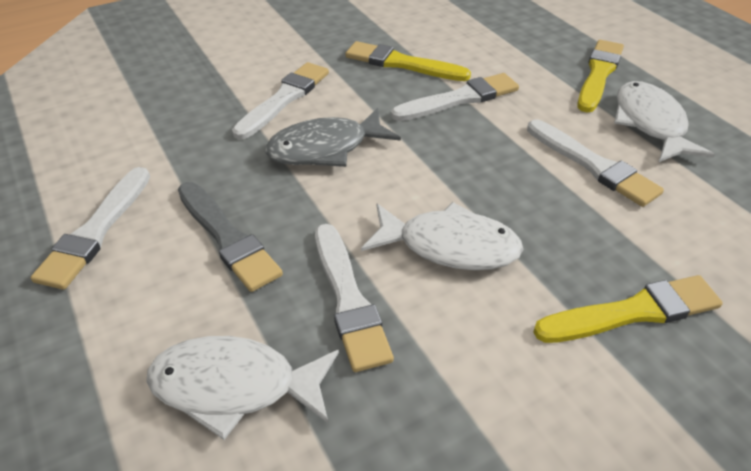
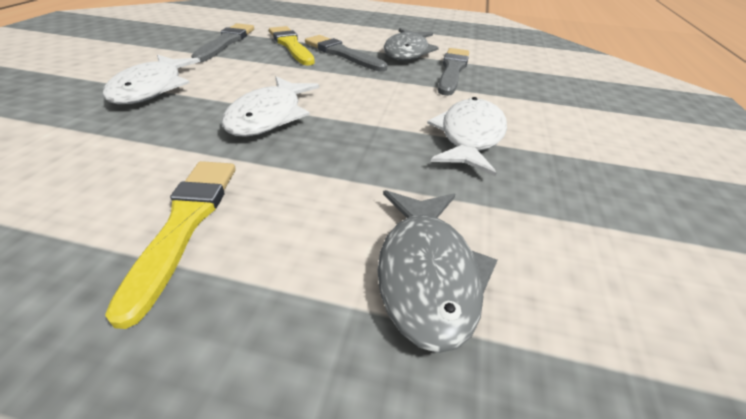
grey brush: 1 -> 3
grey fish: 1 -> 2
white brush: 5 -> 0
yellow brush: 3 -> 2

